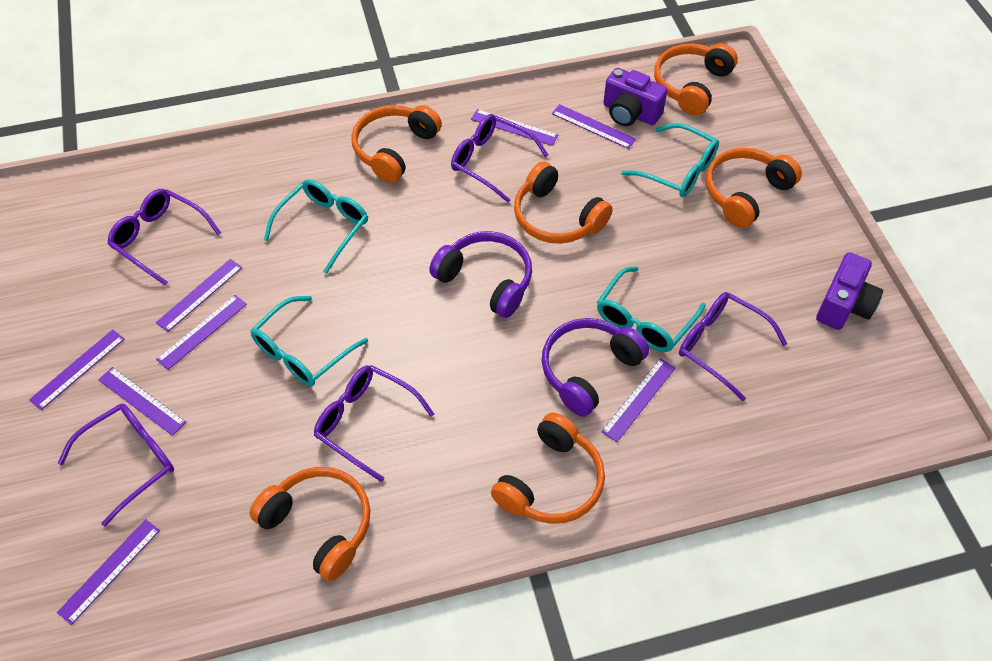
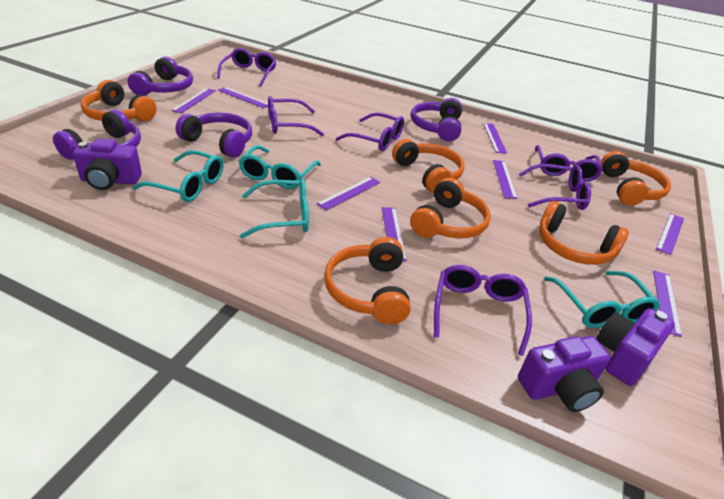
purple camera: 2 -> 3
purple glasses: 5 -> 6
purple headphones: 2 -> 4

